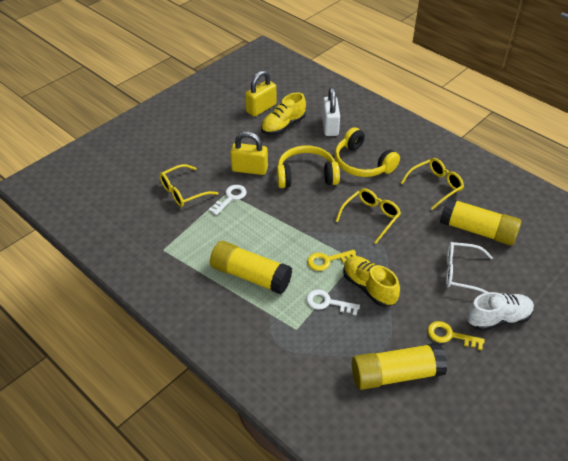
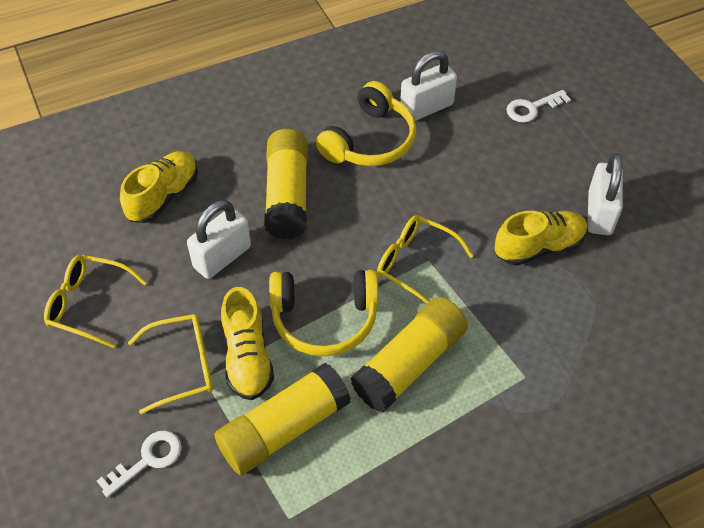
white glasses: 1 -> 0
white padlock: 1 -> 3
white shoe: 1 -> 0
yellow key: 2 -> 0
yellow padlock: 2 -> 0
yellow shoe: 2 -> 3

